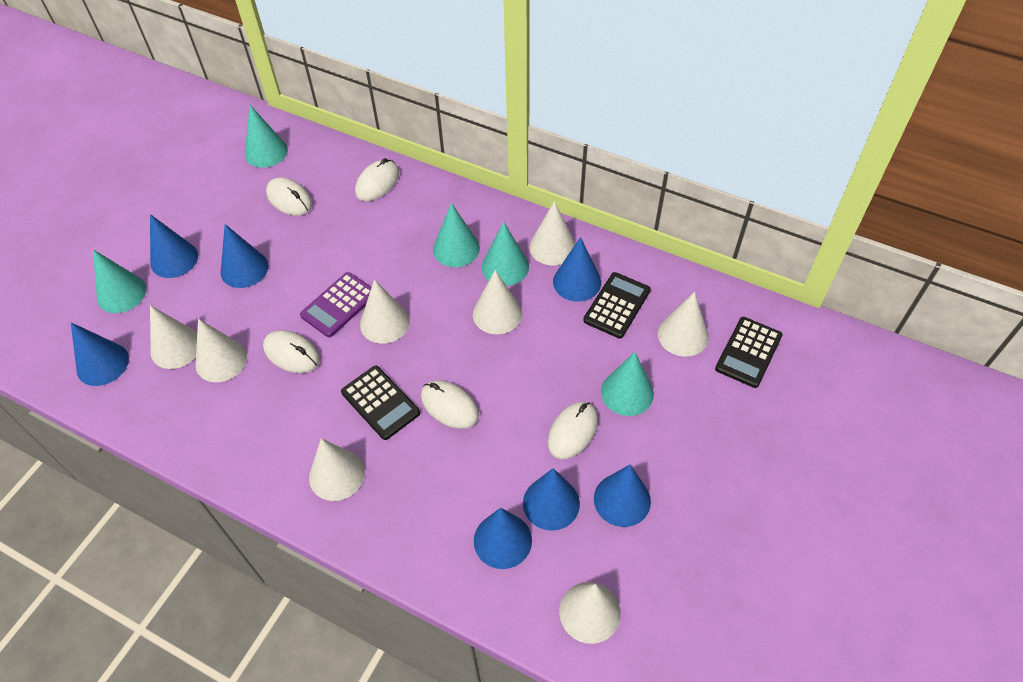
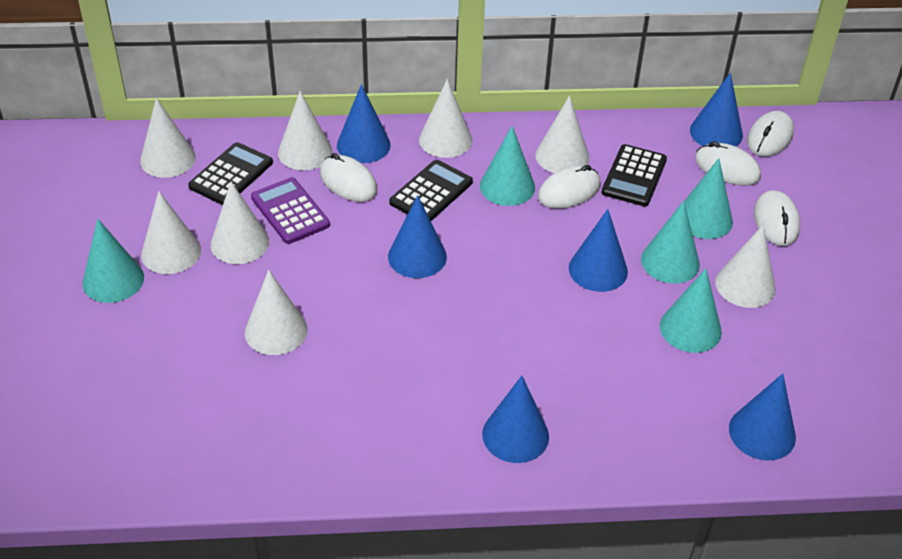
blue cone: 7 -> 6

